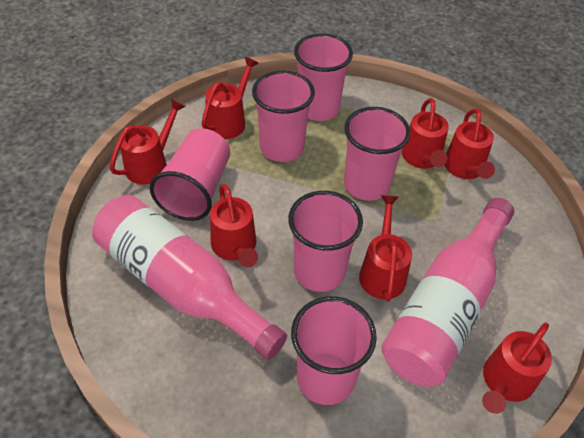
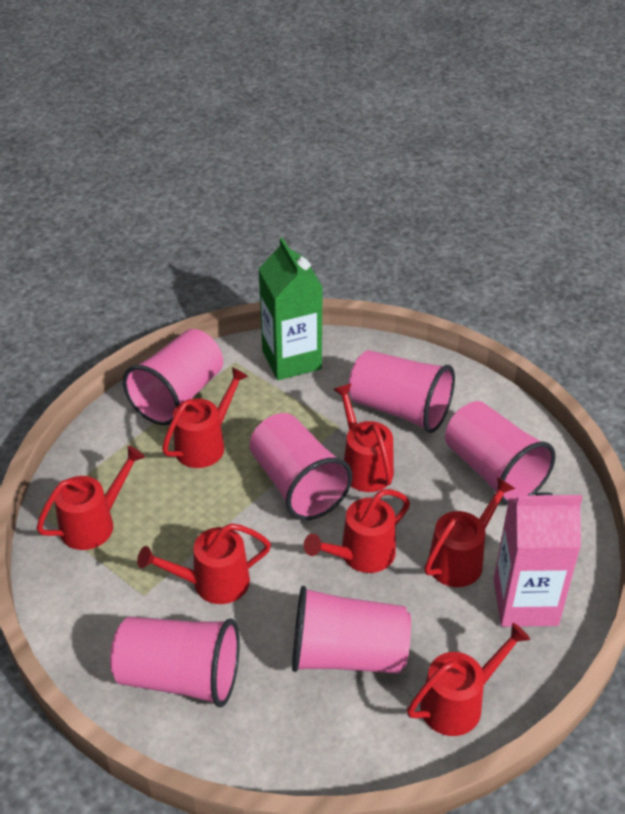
green carton: 0 -> 1
pink bottle: 2 -> 0
pink carton: 0 -> 1

